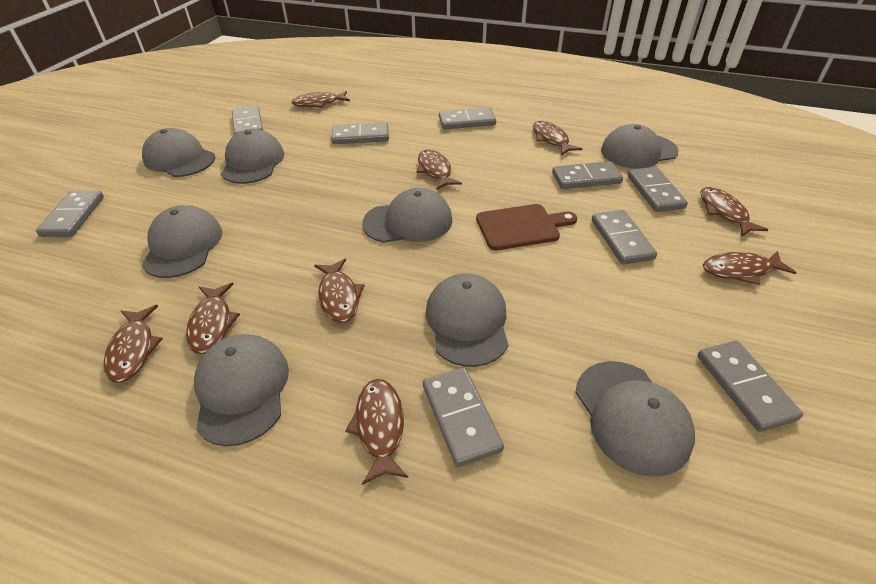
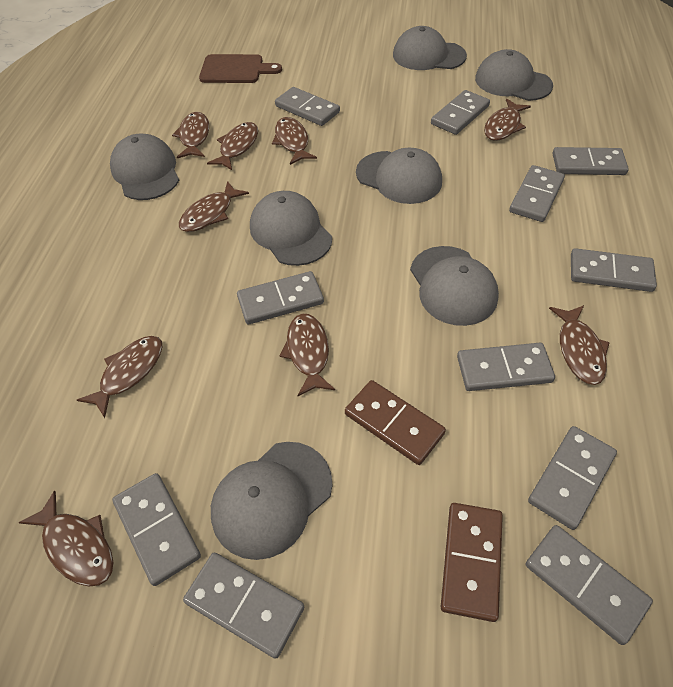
brown domino: 0 -> 2
grey cap: 8 -> 7
grey domino: 9 -> 11

